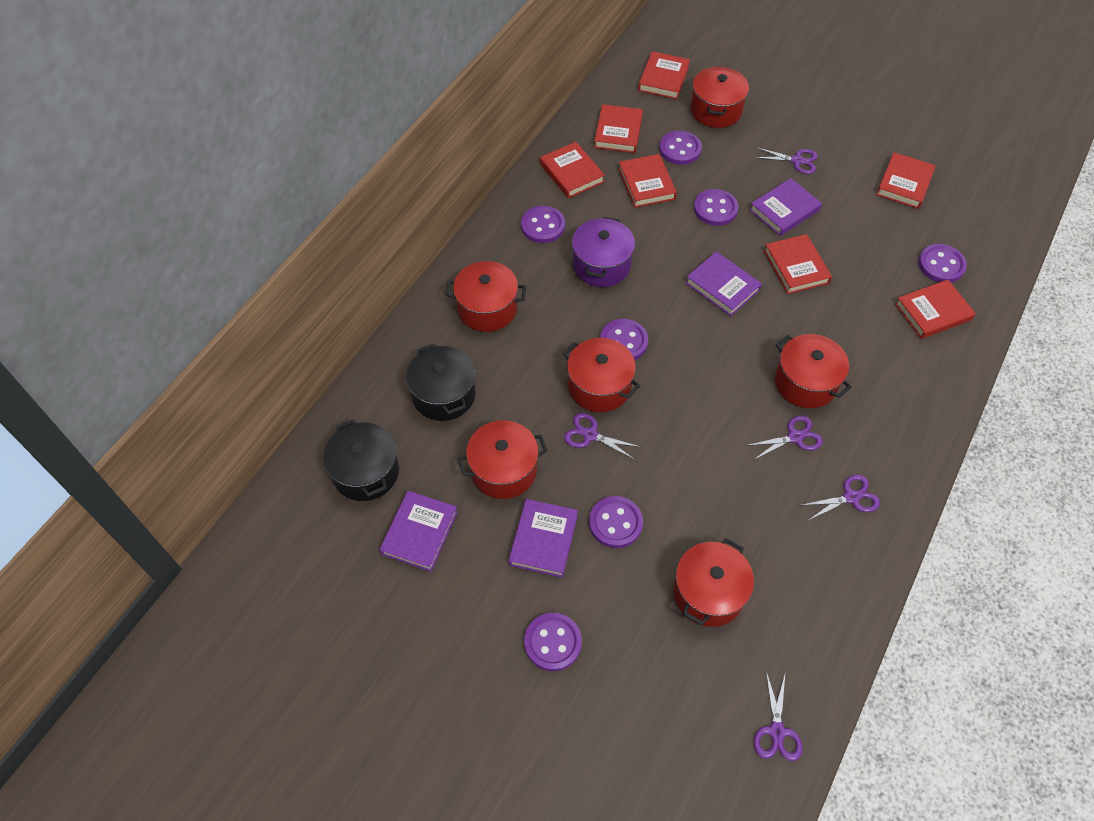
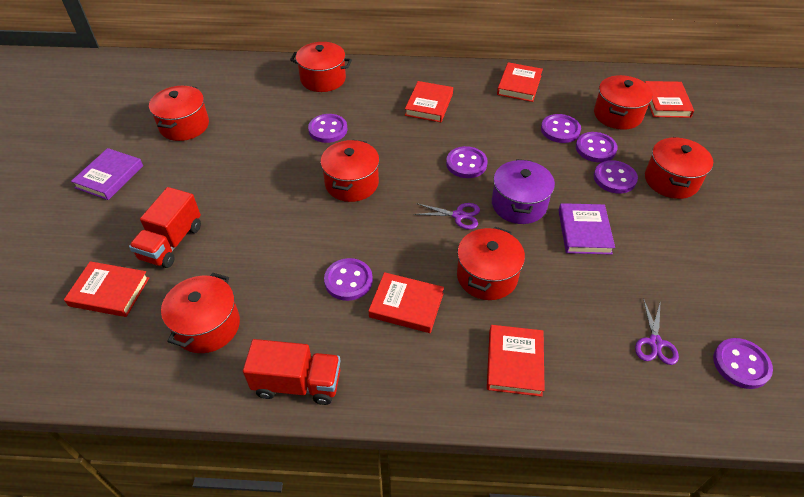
black pot: 2 -> 0
purple book: 4 -> 2
purple scissors: 5 -> 2
red book: 7 -> 6
red pot: 6 -> 7
red truck: 0 -> 2

